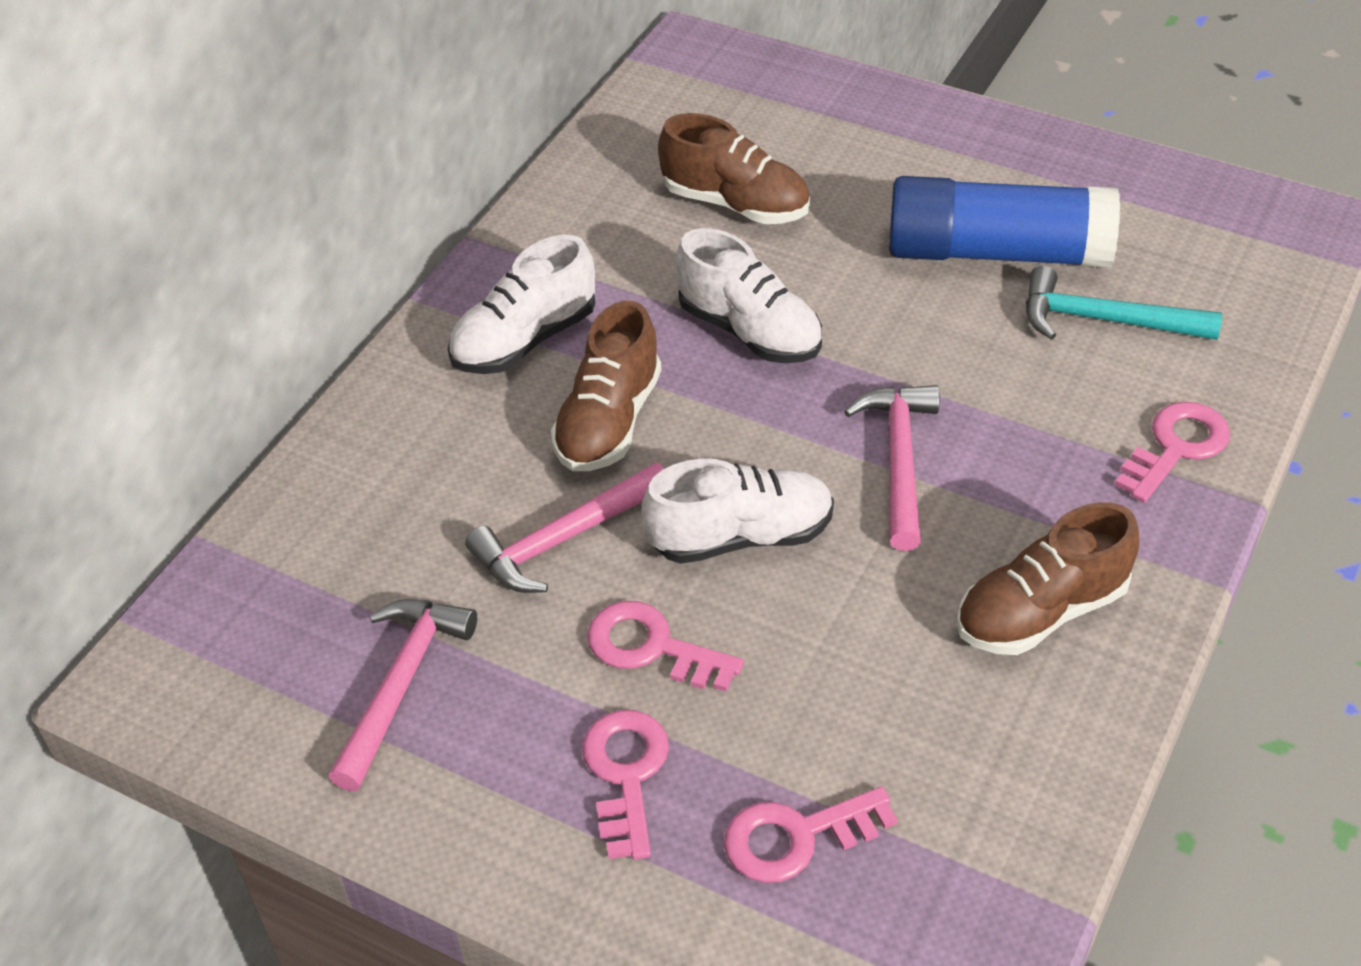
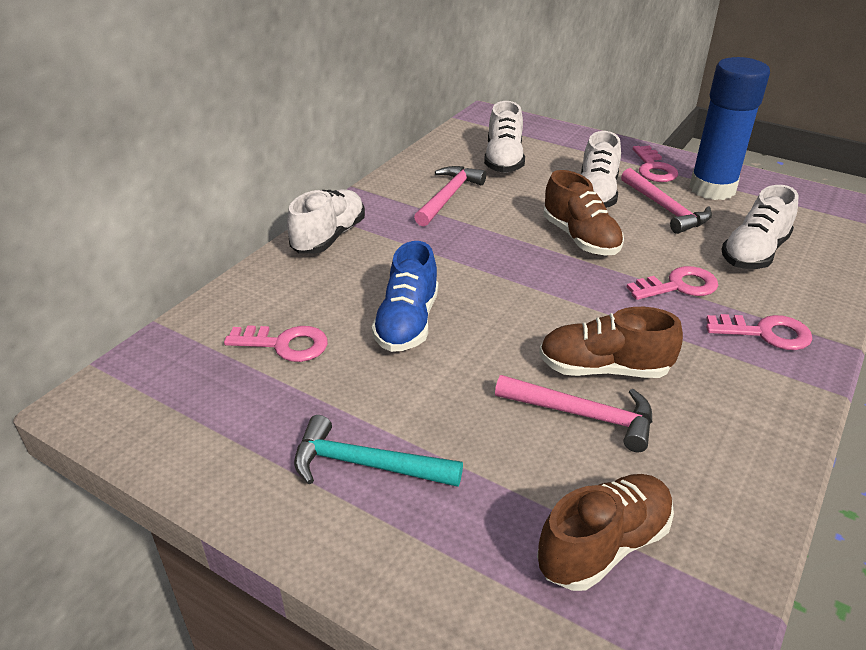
blue shoe: 0 -> 1
white shoe: 3 -> 4

